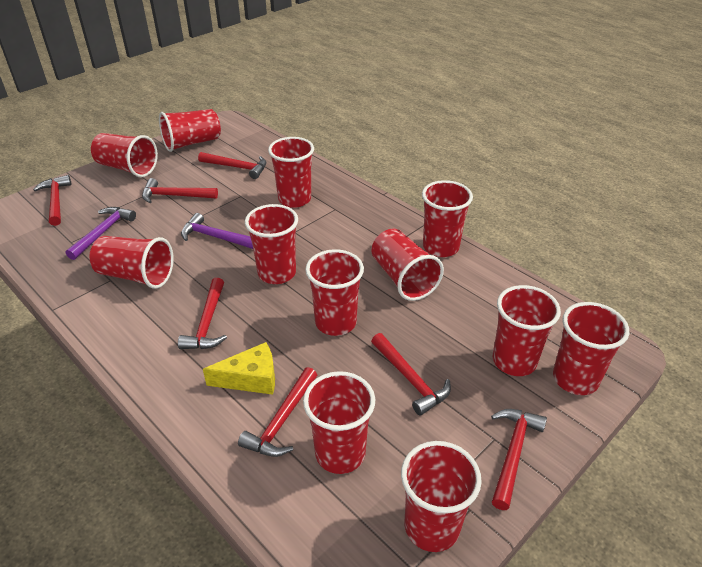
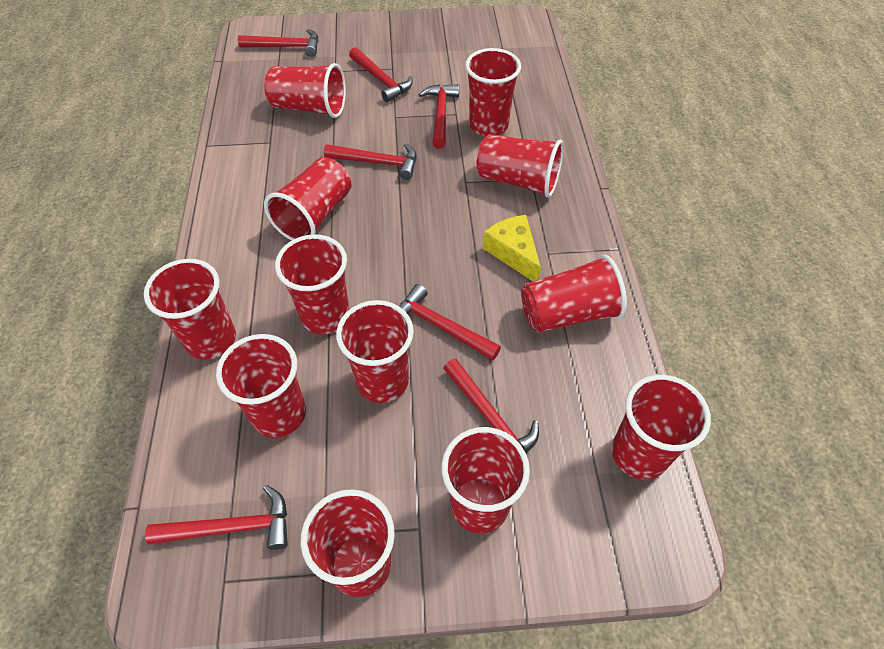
purple hammer: 2 -> 0

